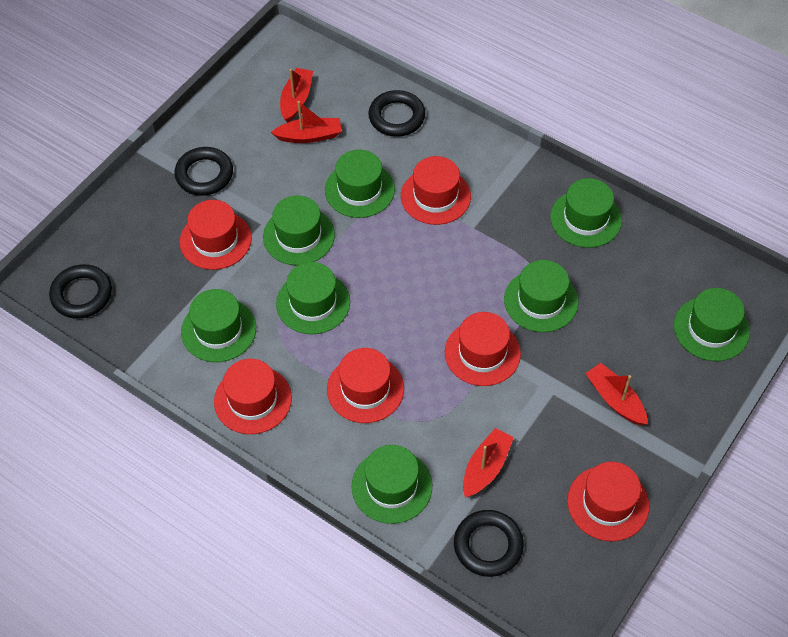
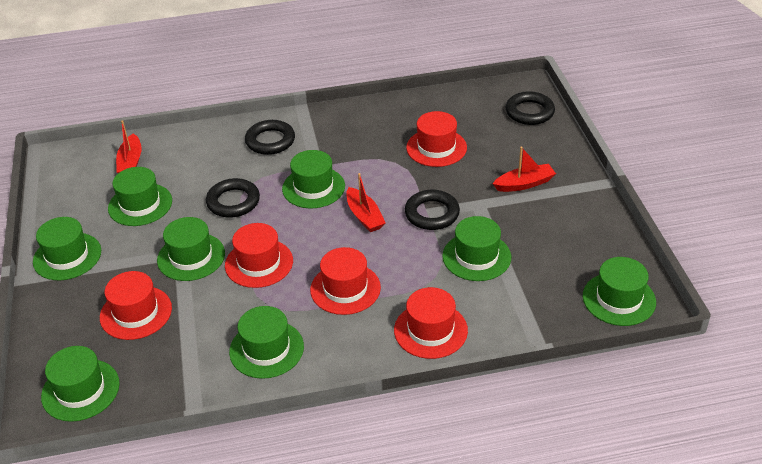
red boat: 4 -> 3
red hat: 6 -> 5

